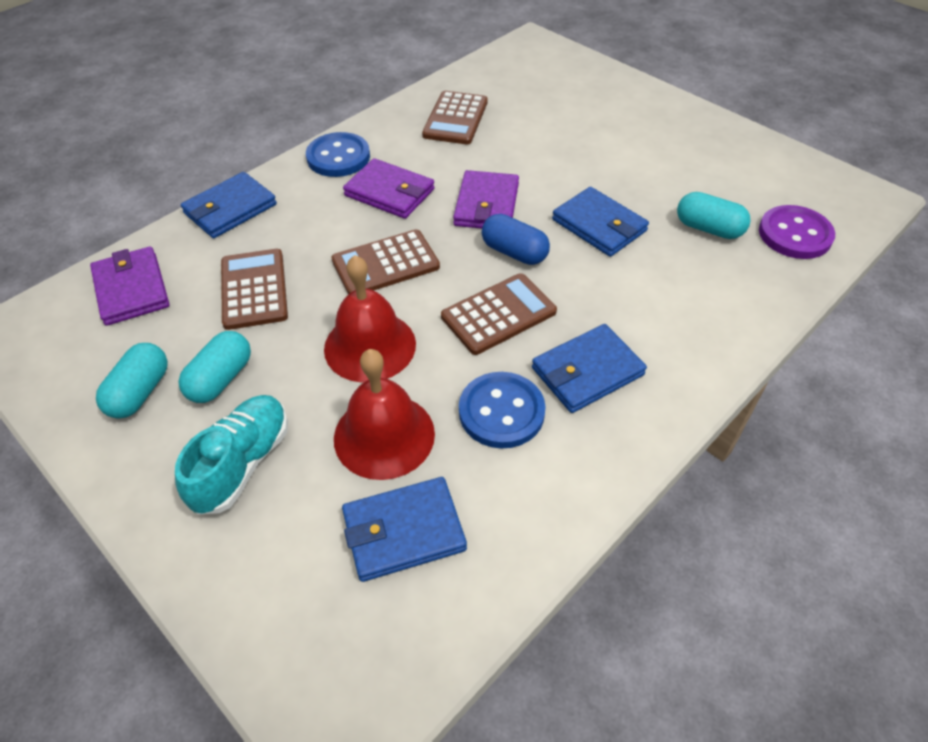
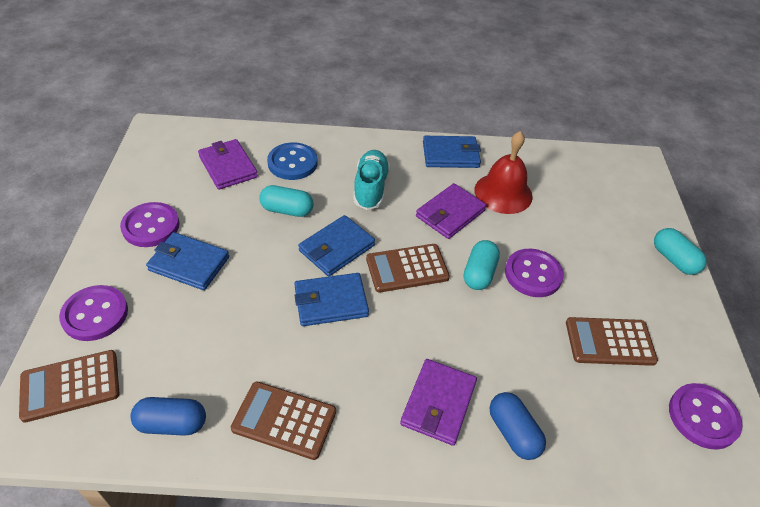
blue button: 2 -> 1
blue capsule: 1 -> 2
purple button: 1 -> 4
red bell: 2 -> 1

